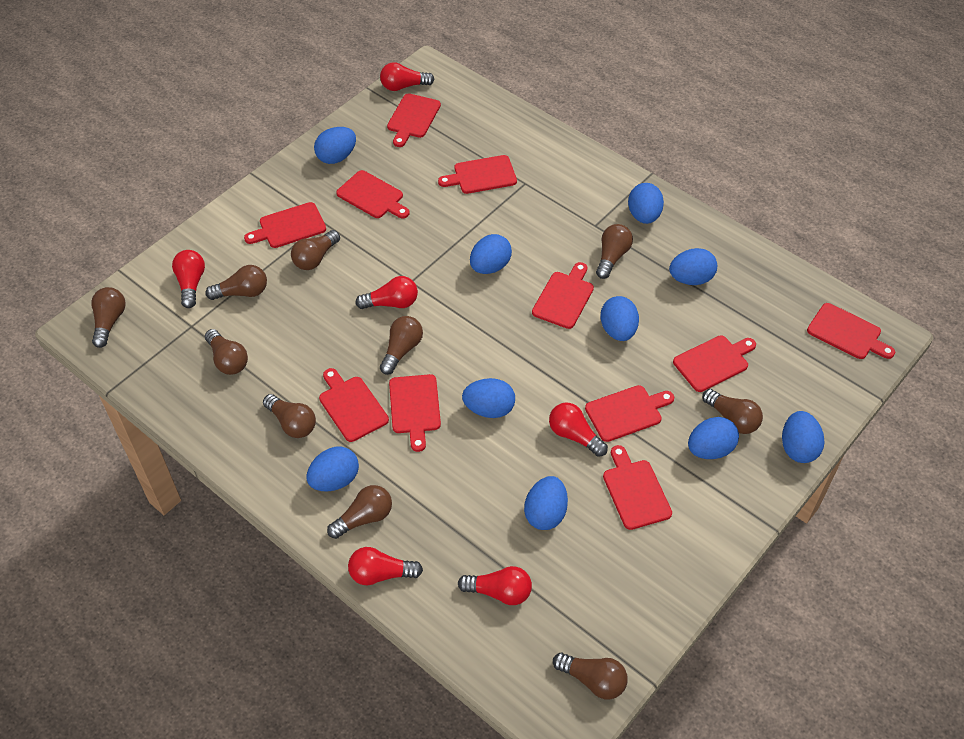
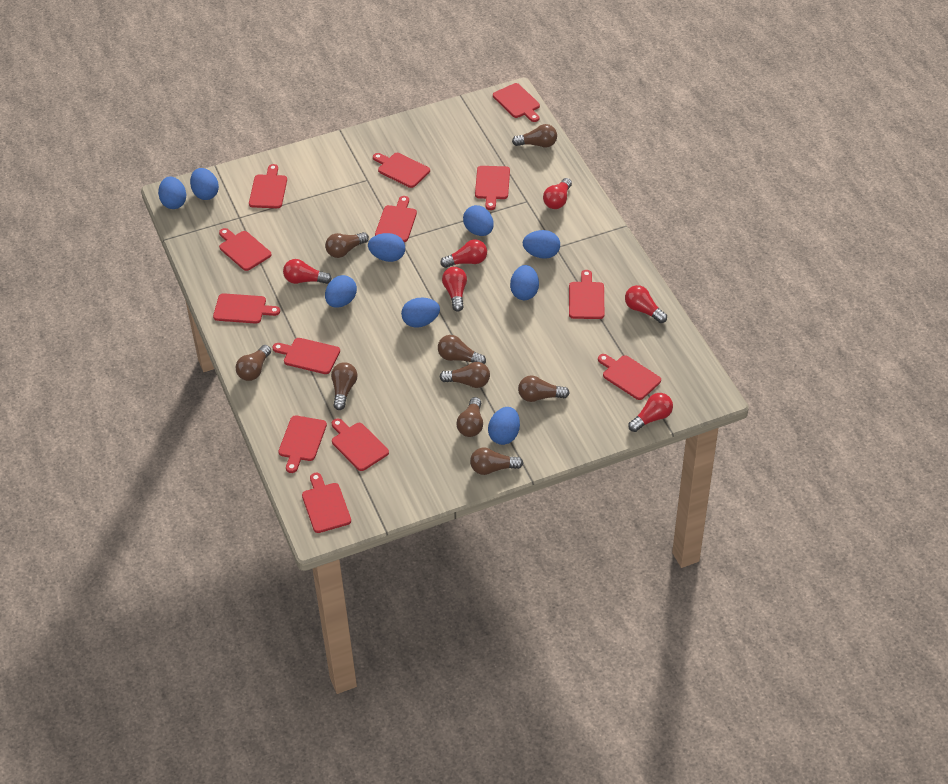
blue egg: 10 -> 9
brown light bulb: 10 -> 9
red cutting board: 11 -> 13

